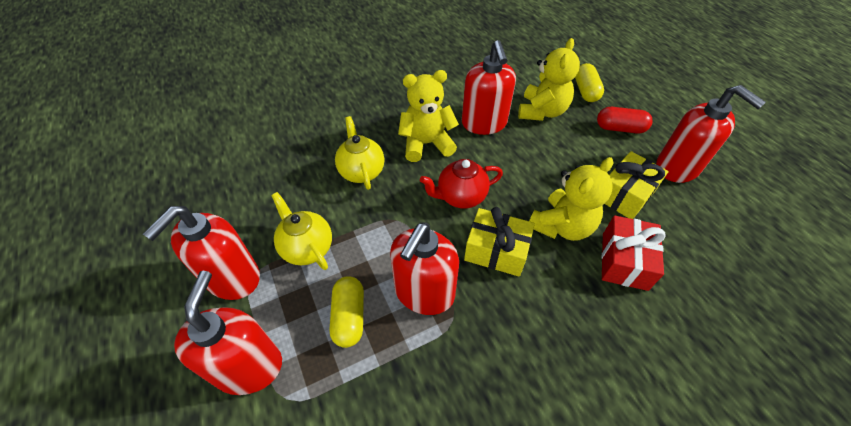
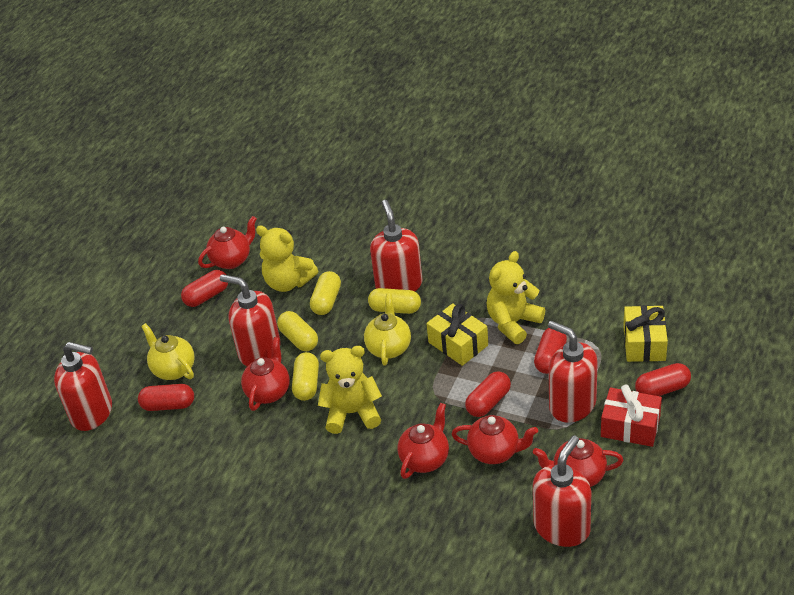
red capsule: 1 -> 5
red teapot: 1 -> 5
yellow capsule: 2 -> 4

